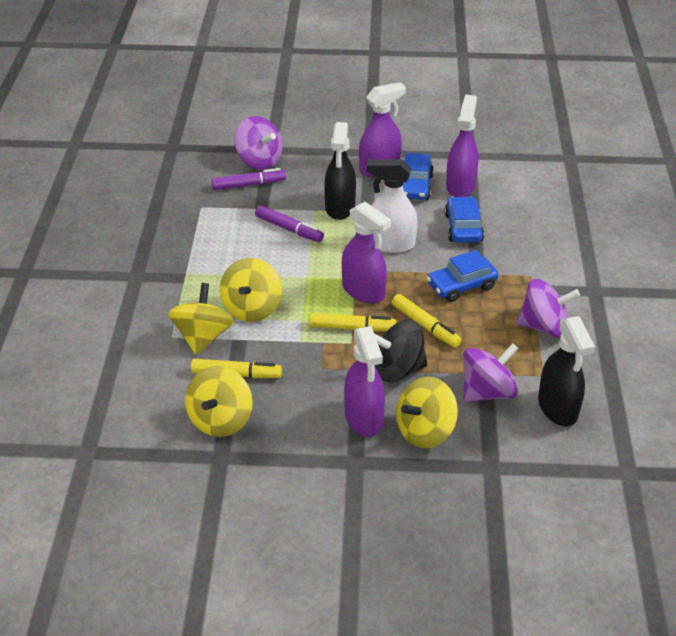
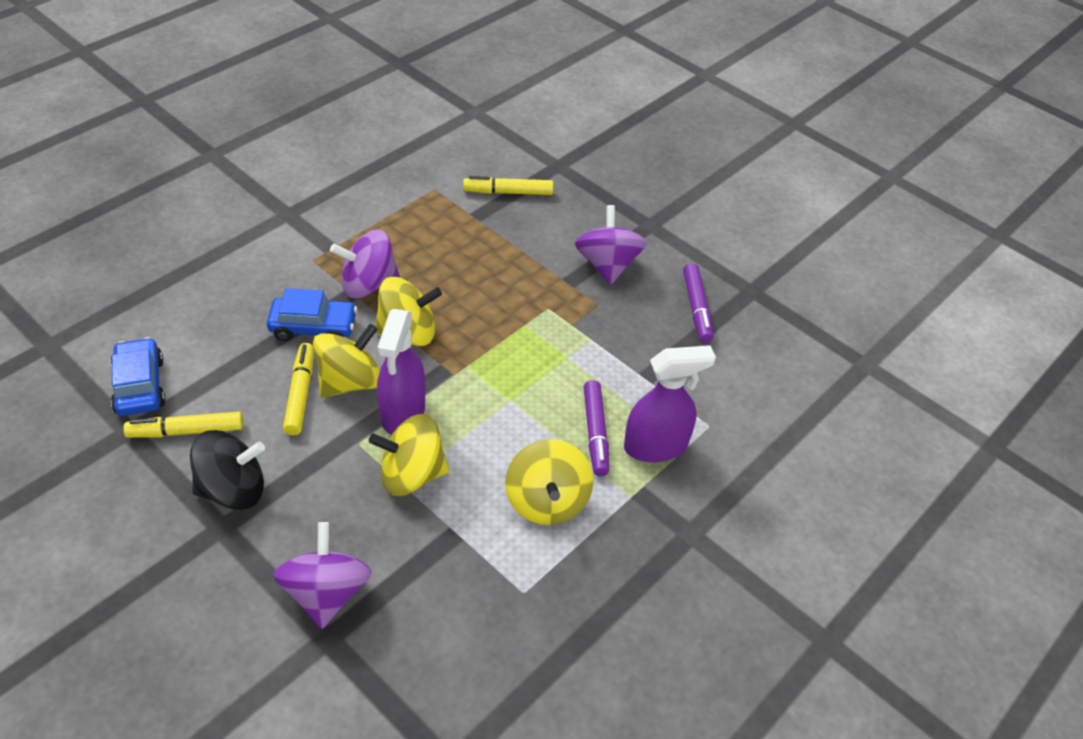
black spray bottle: 2 -> 0
blue car: 3 -> 2
purple spray bottle: 4 -> 2
white spray bottle: 1 -> 0

